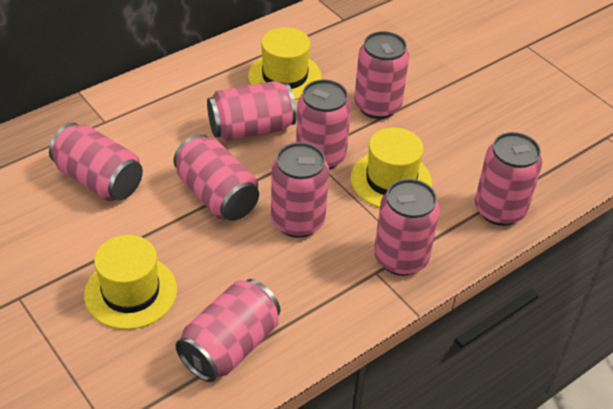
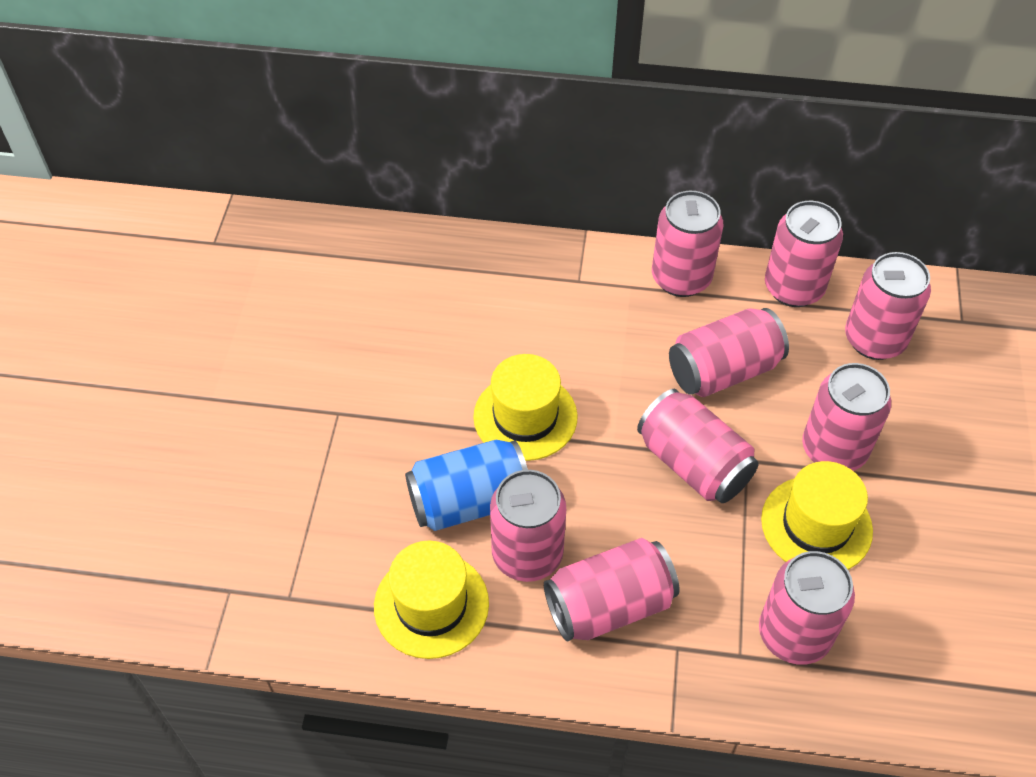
blue can: 0 -> 1

